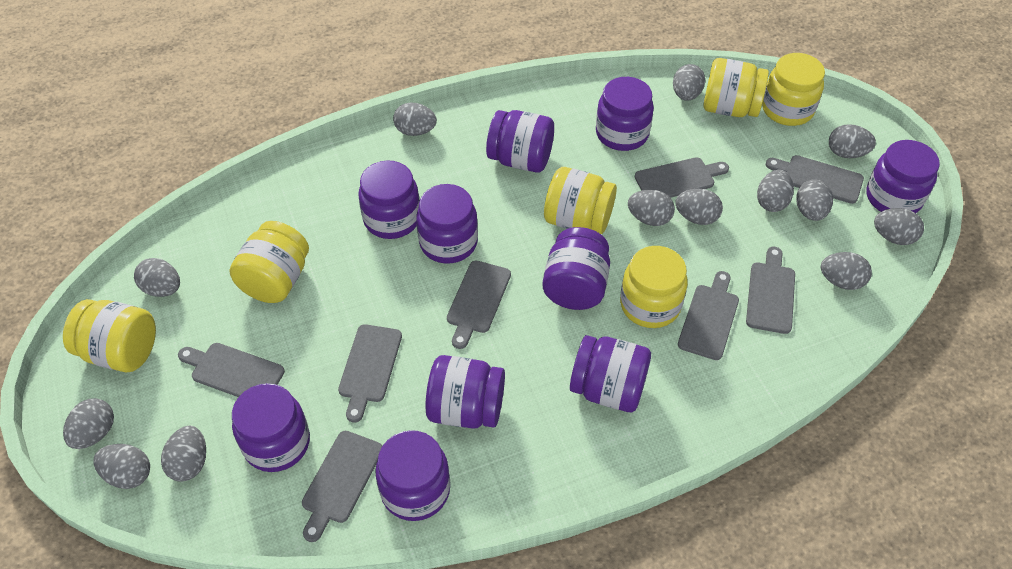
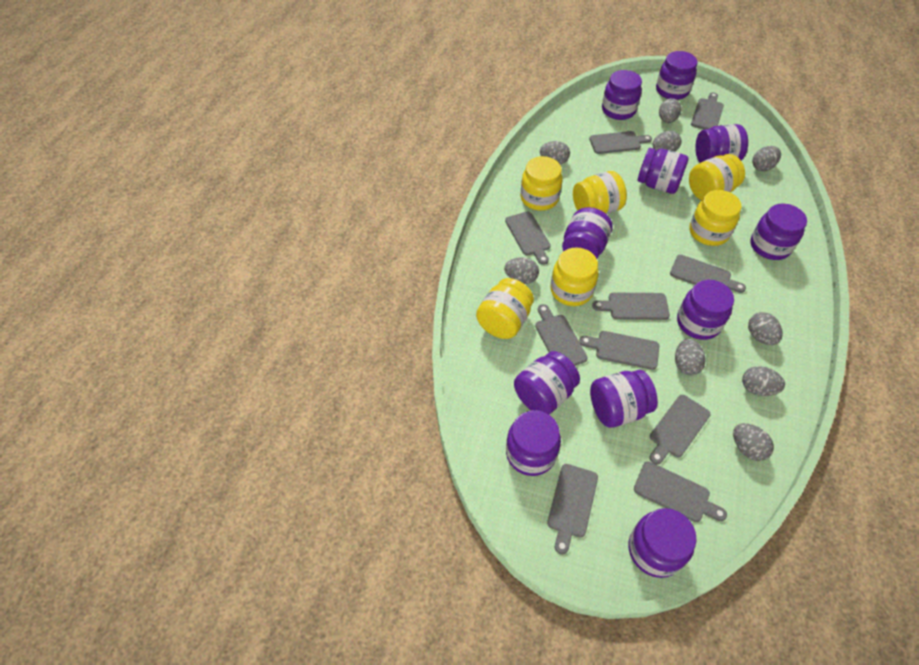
grey cutting board: 8 -> 10
grey egg: 13 -> 9
purple jar: 10 -> 11

